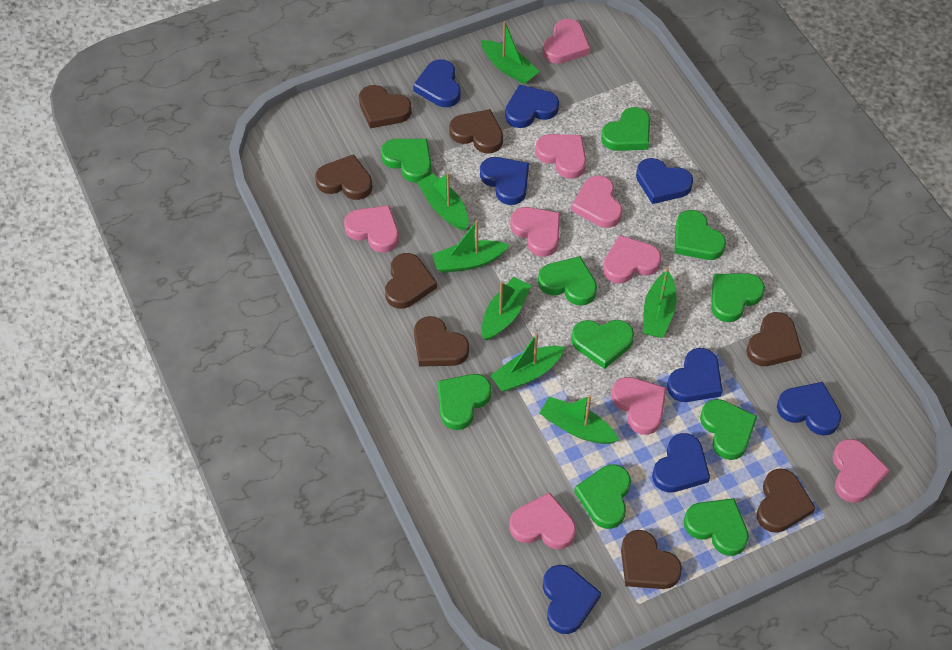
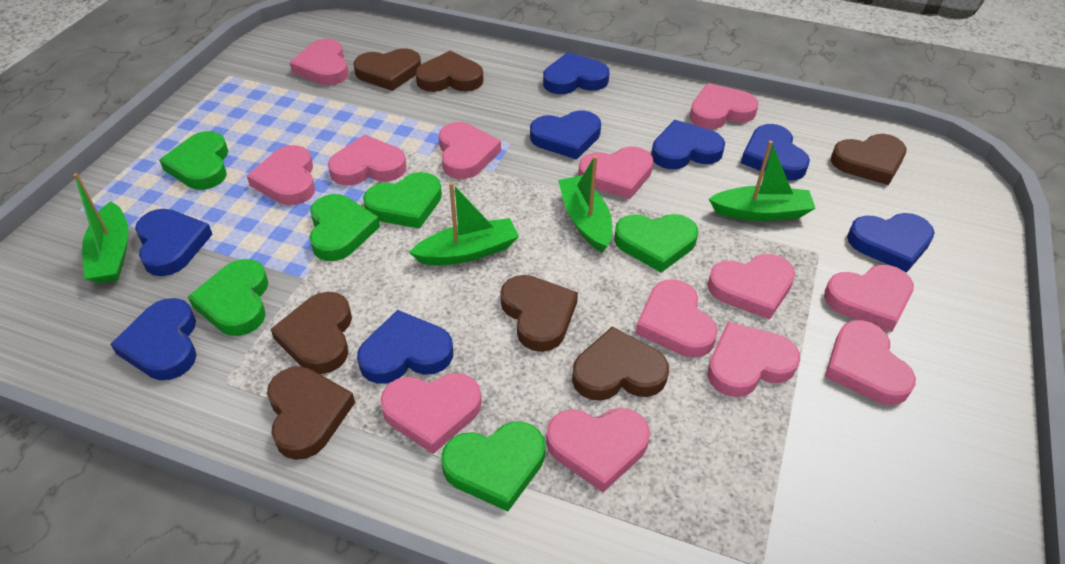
brown heart: 8 -> 7
green boat: 7 -> 4
green heart: 10 -> 6
pink heart: 9 -> 13

